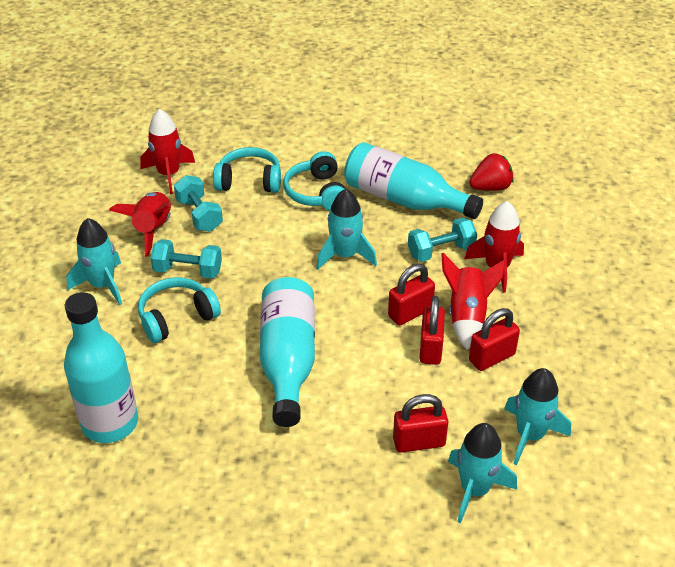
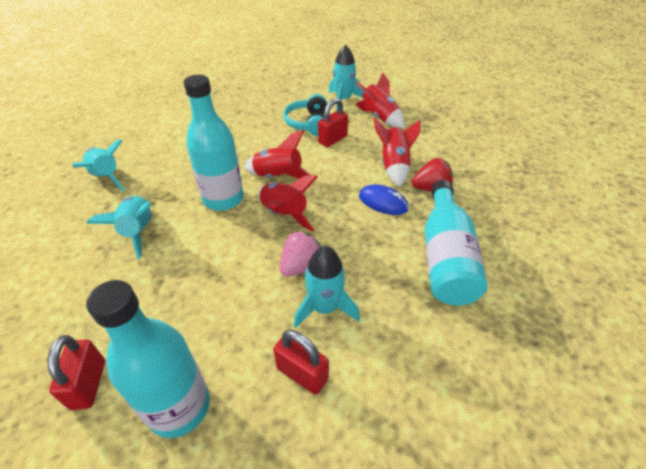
blue mouse: 0 -> 1
pink strawberry: 0 -> 1
red padlock: 4 -> 3
turquoise dumbbell: 3 -> 0
turquoise headphones: 3 -> 1

